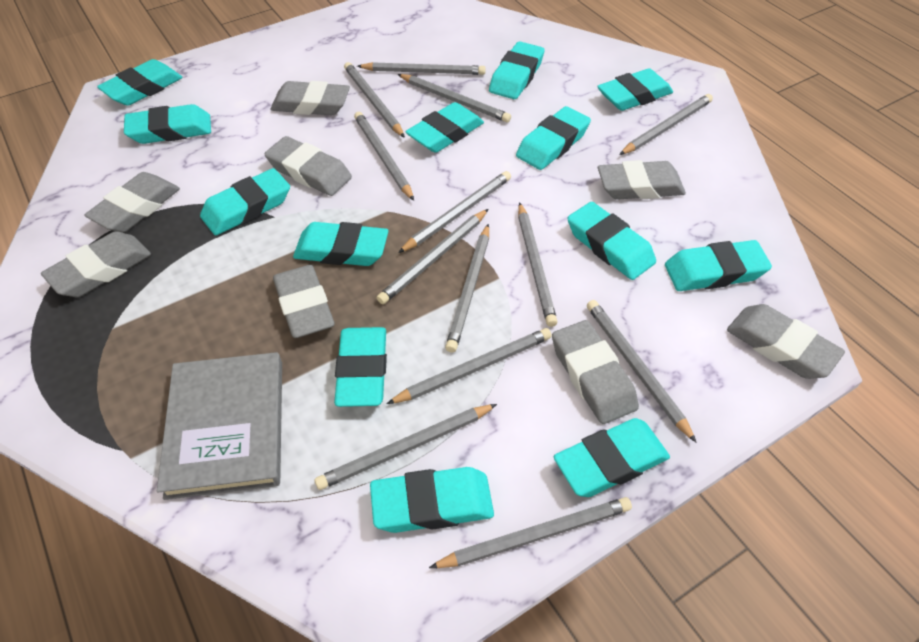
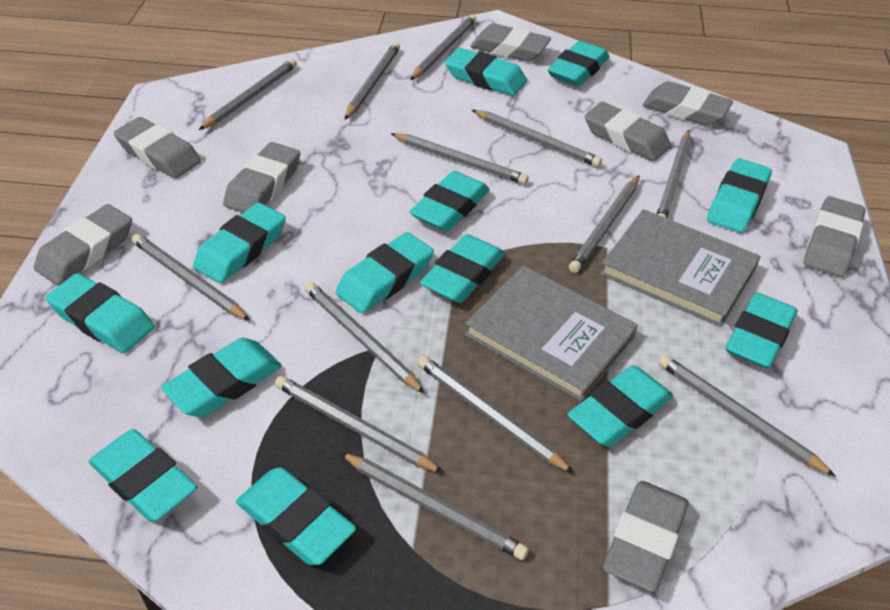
grey book: 1 -> 2

